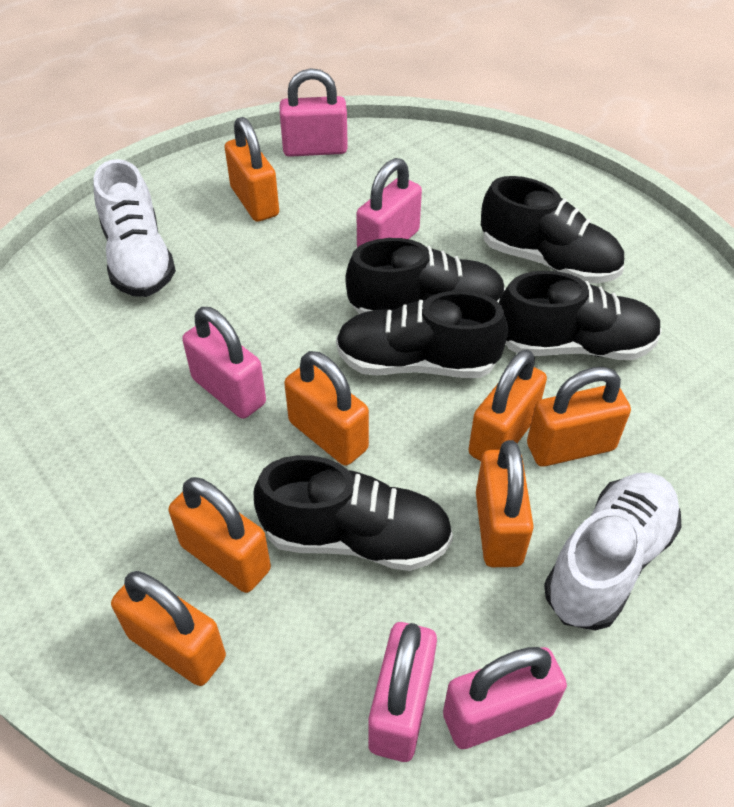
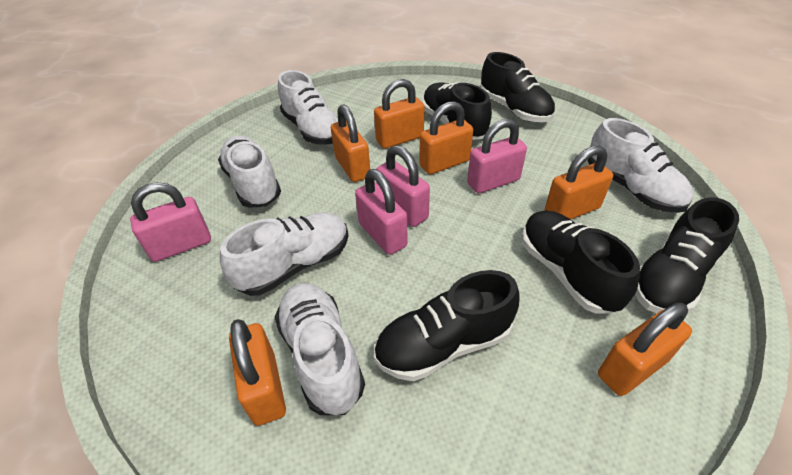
orange padlock: 7 -> 6
pink padlock: 5 -> 4
white shoe: 2 -> 5

